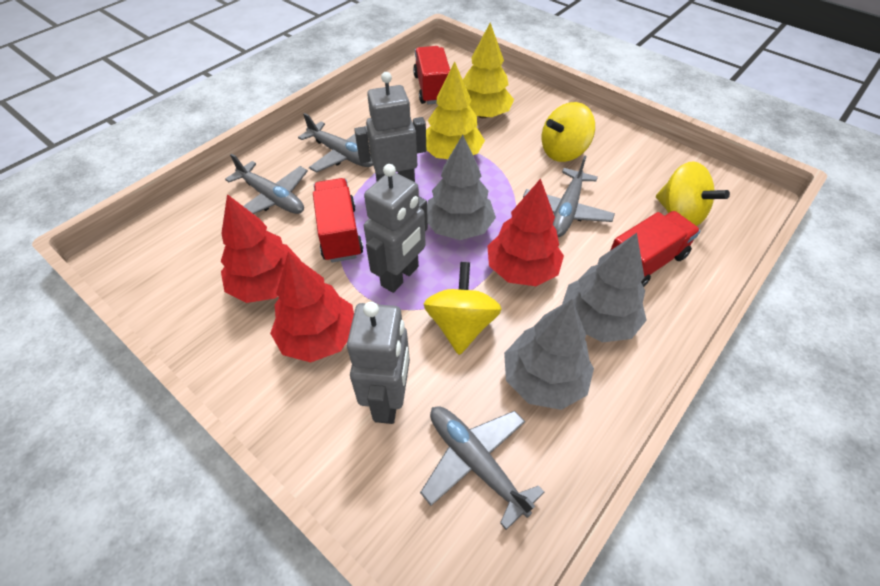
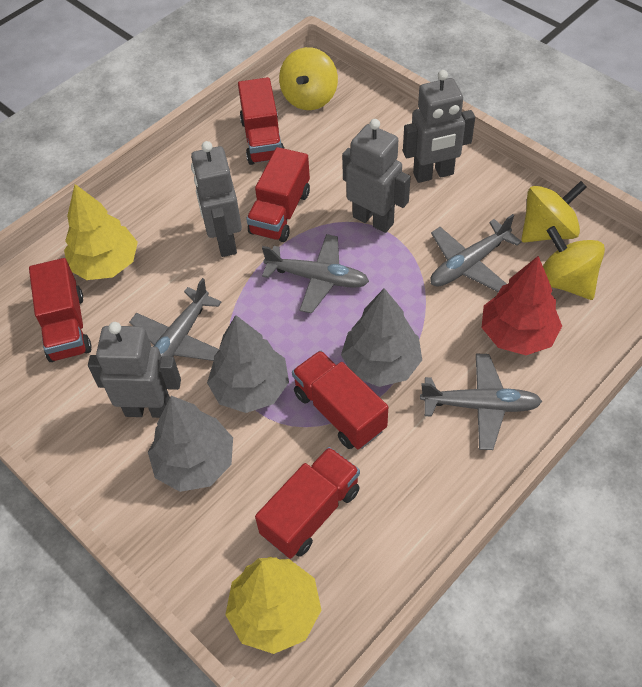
grey robot: 3 -> 4
red tree: 3 -> 1
red truck: 3 -> 5

